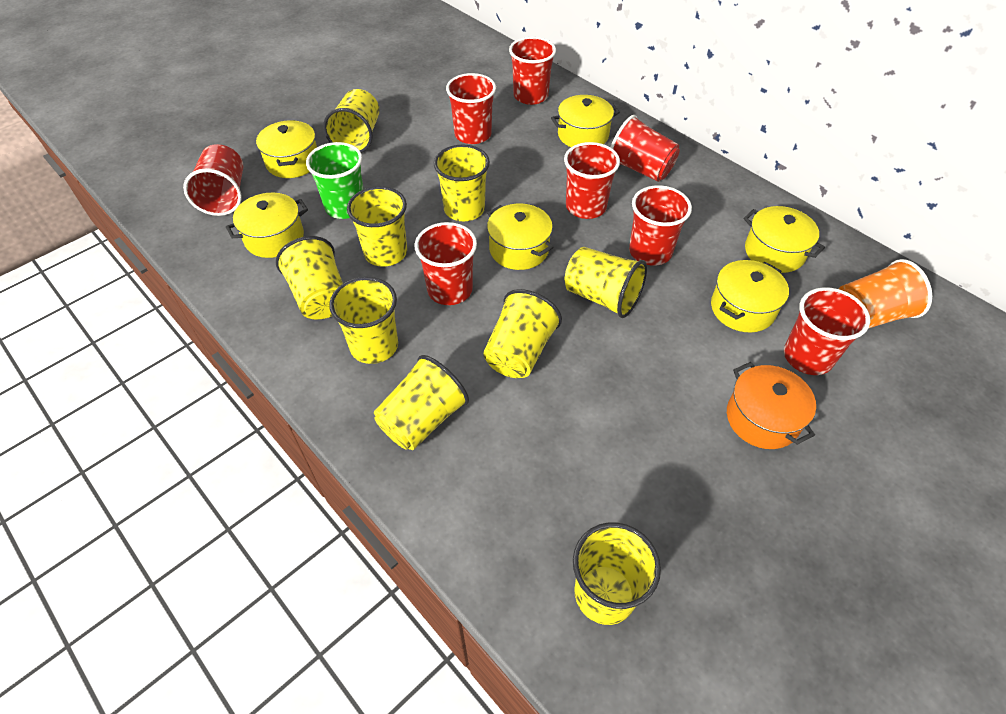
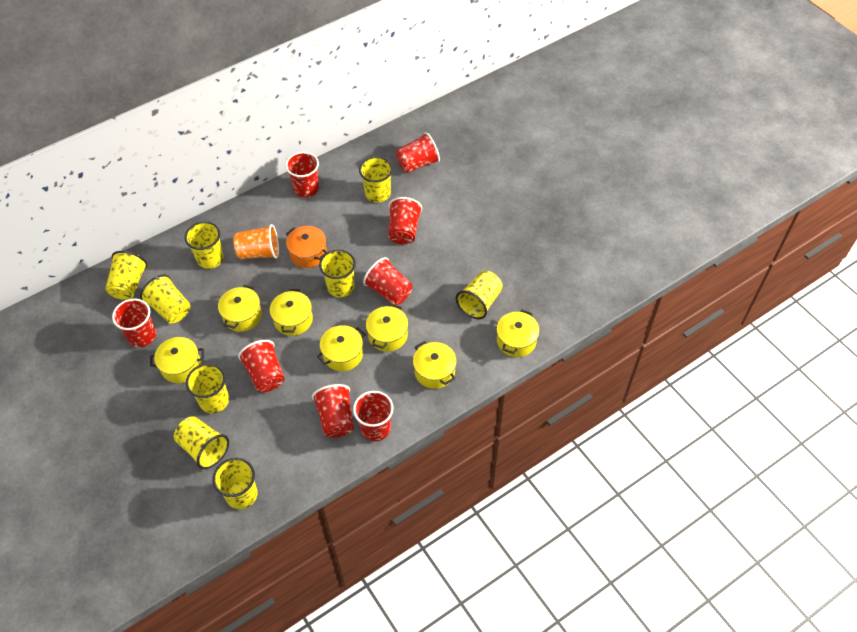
green cup: 1 -> 0
yellow pot: 6 -> 7

